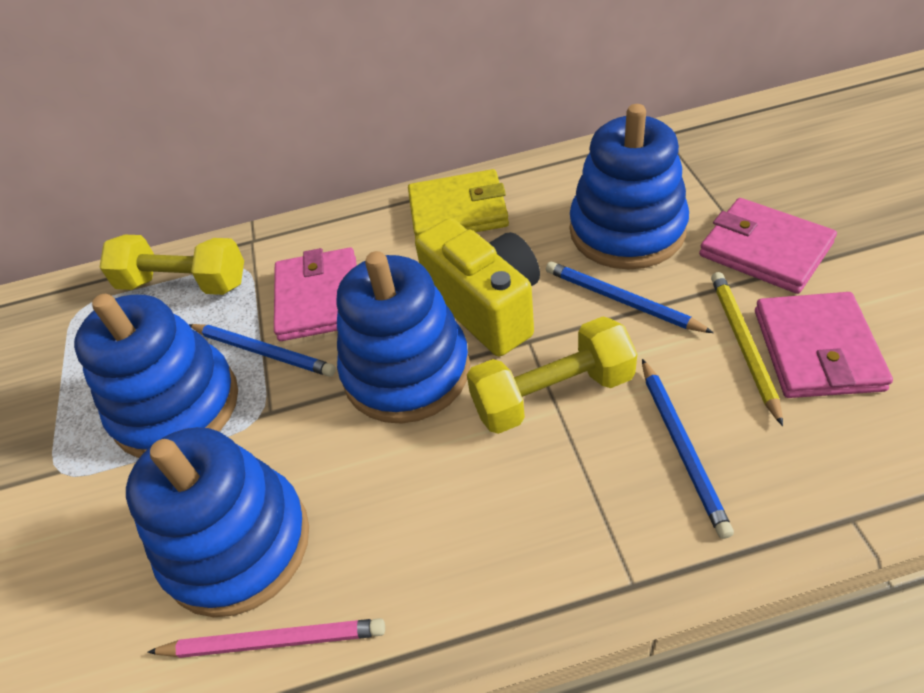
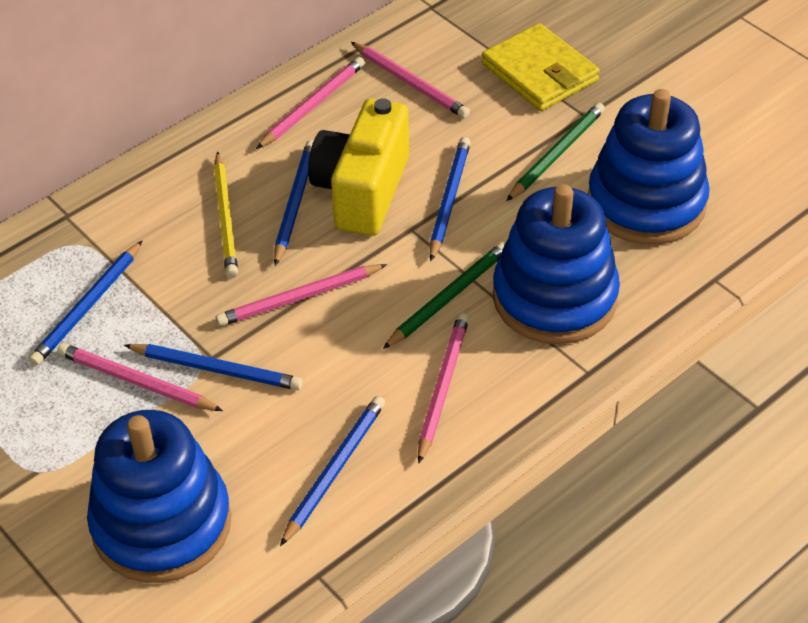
blue pencil: 3 -> 5
blue stacking toy: 4 -> 3
green pencil: 0 -> 2
pink pencil: 1 -> 5
pink wallet: 3 -> 0
yellow dumbbell: 2 -> 0

